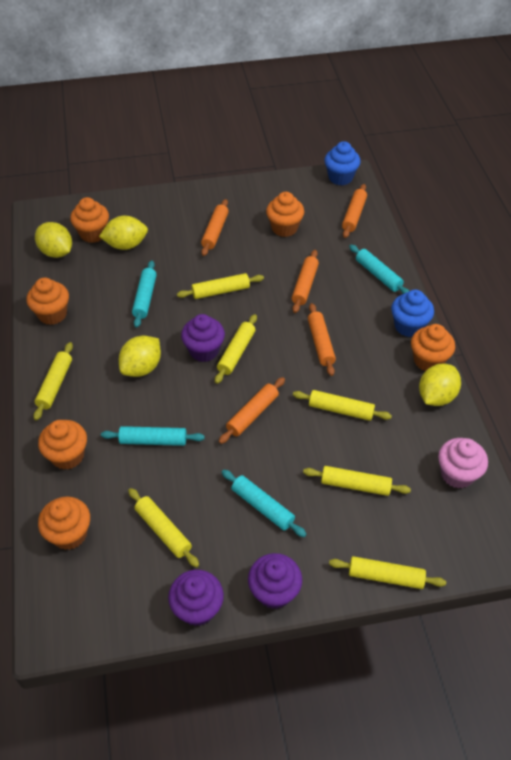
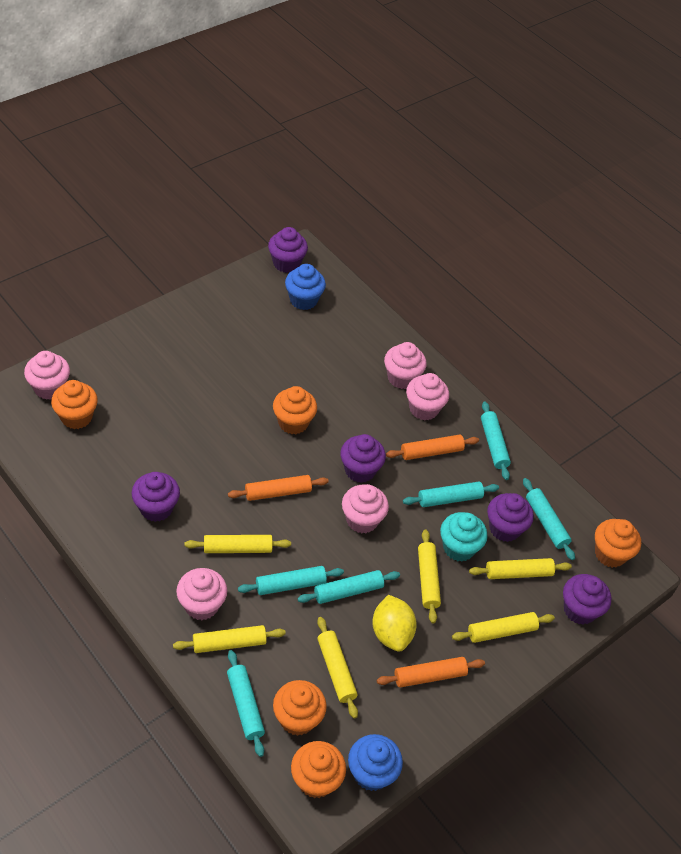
orange cupcake: 6 -> 5
orange rolling pin: 5 -> 3
pink cupcake: 1 -> 5
purple cupcake: 3 -> 5
turquoise cupcake: 0 -> 1
turquoise rolling pin: 4 -> 6
yellow lemon: 4 -> 1
yellow rolling pin: 7 -> 6

